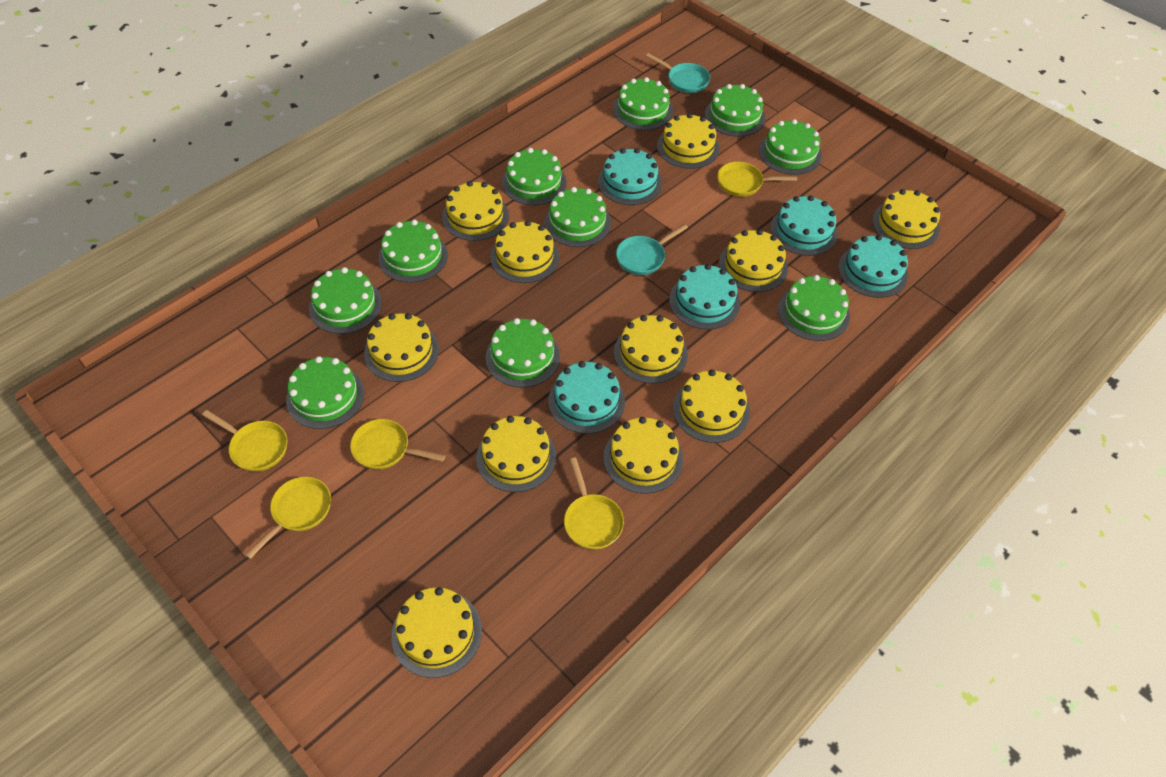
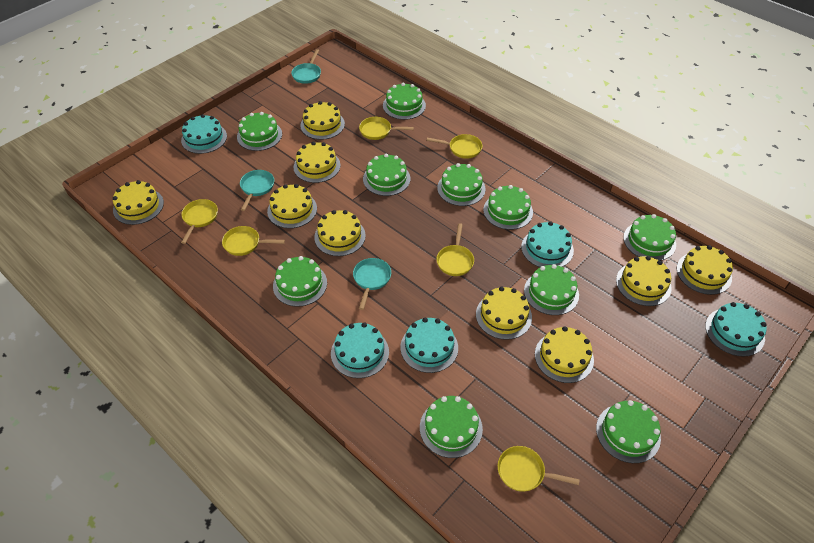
turquoise pan: 2 -> 3
yellow cake: 11 -> 9
yellow pan: 5 -> 6

